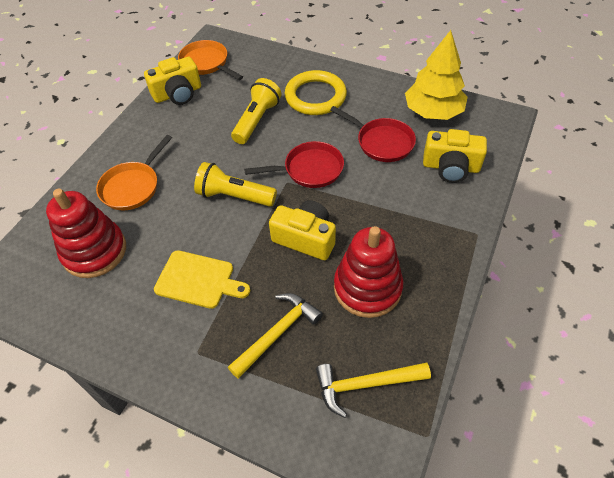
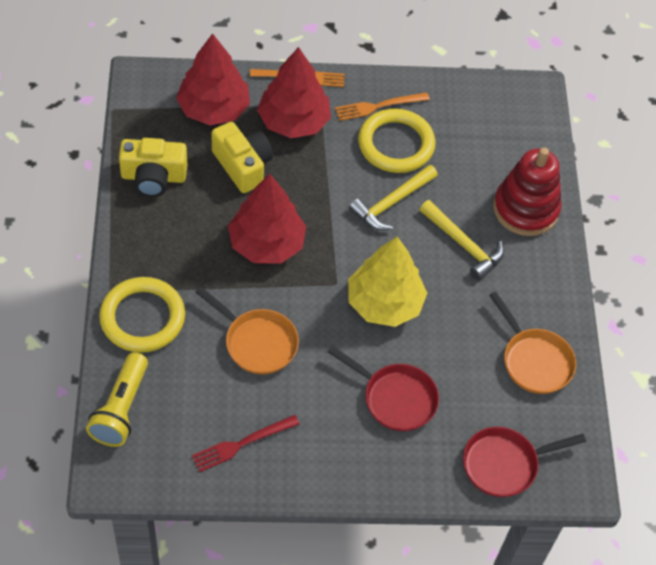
orange fork: 0 -> 2
red fork: 0 -> 1
red stacking toy: 2 -> 1
red tree: 0 -> 3
yellow camera: 3 -> 2
yellow cutting board: 1 -> 0
yellow flashlight: 2 -> 1
yellow ring: 1 -> 2

